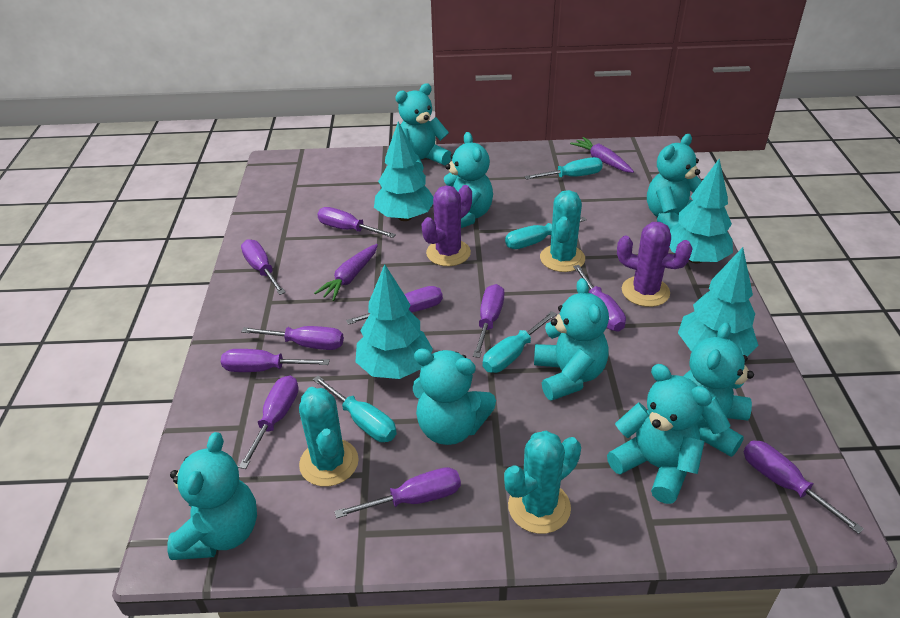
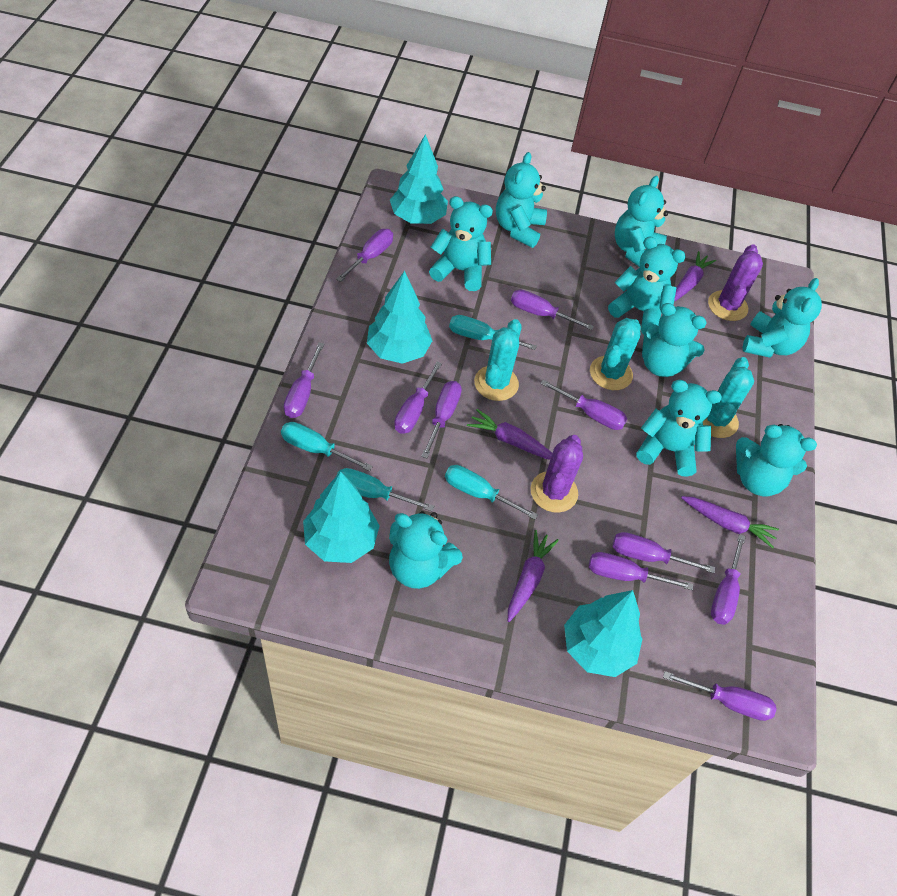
purple carrot: 2 -> 4
turquoise teddy bear: 8 -> 9

